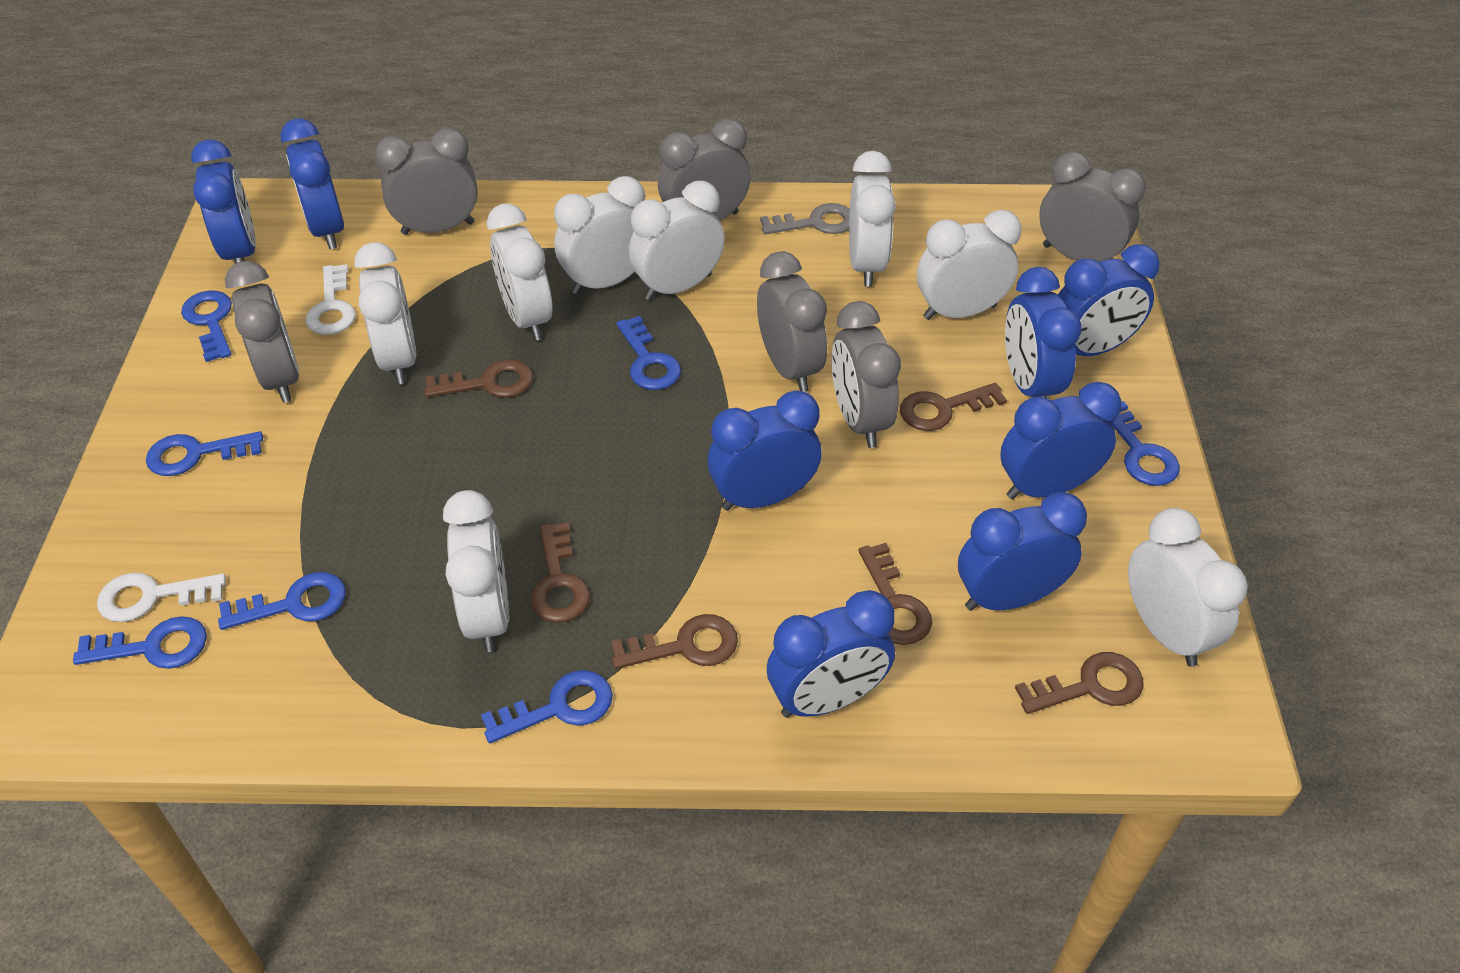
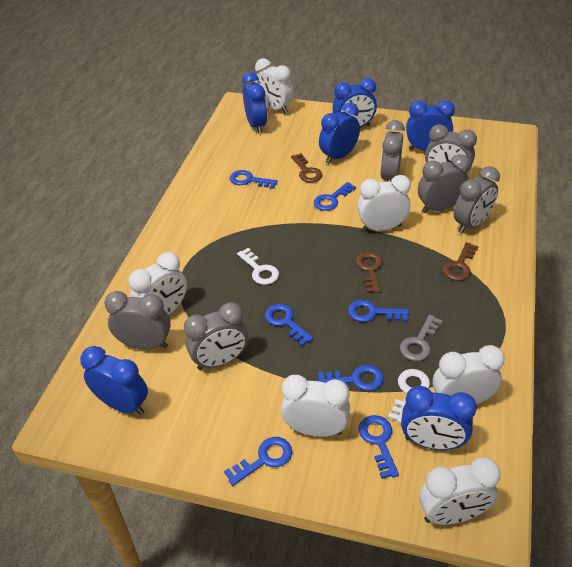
blue clock: 8 -> 6
brown key: 6 -> 3
white clock: 8 -> 6

